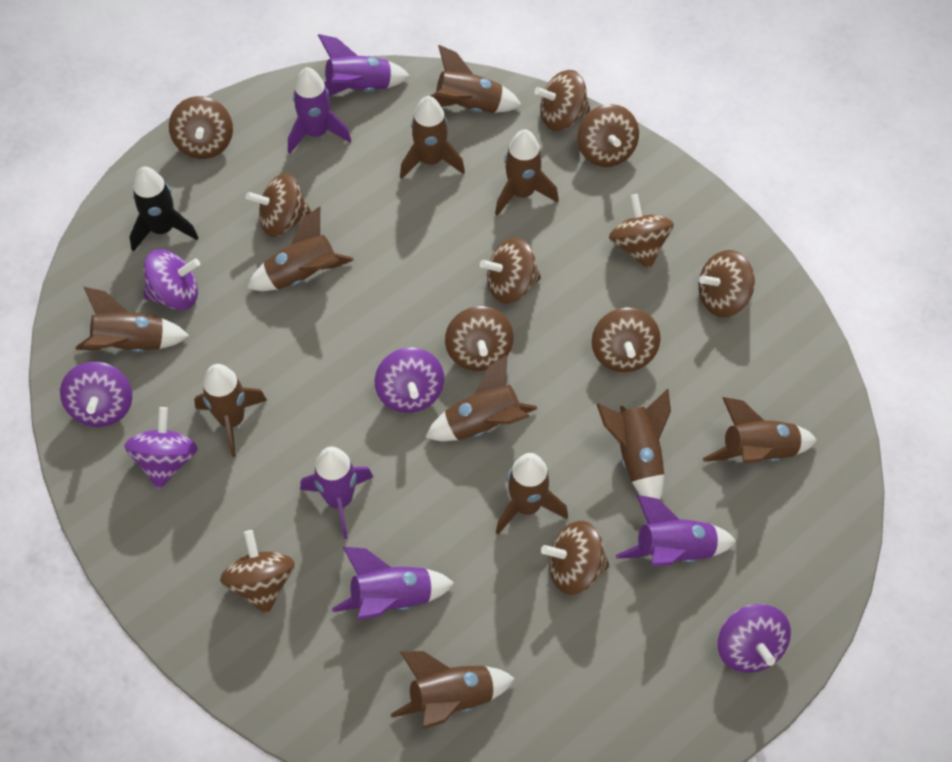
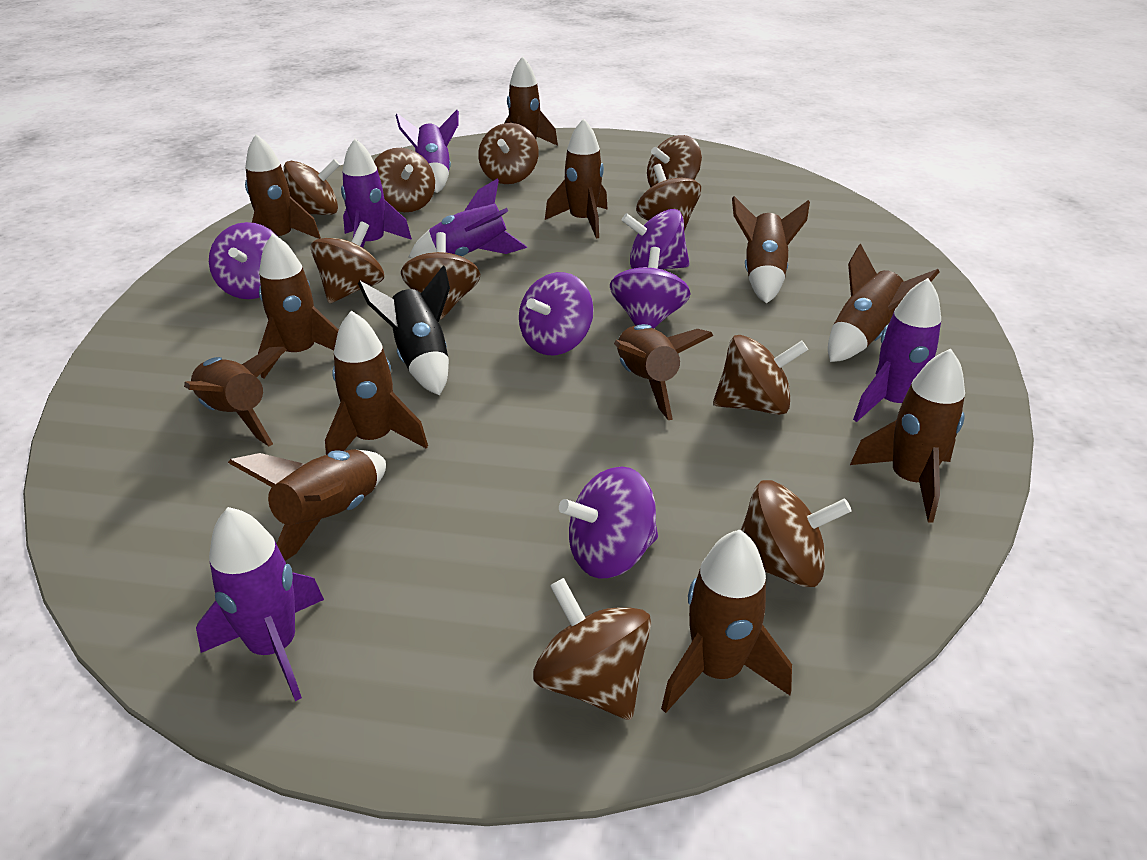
brown rocket: 11 -> 12
brown spinning top: 11 -> 10

